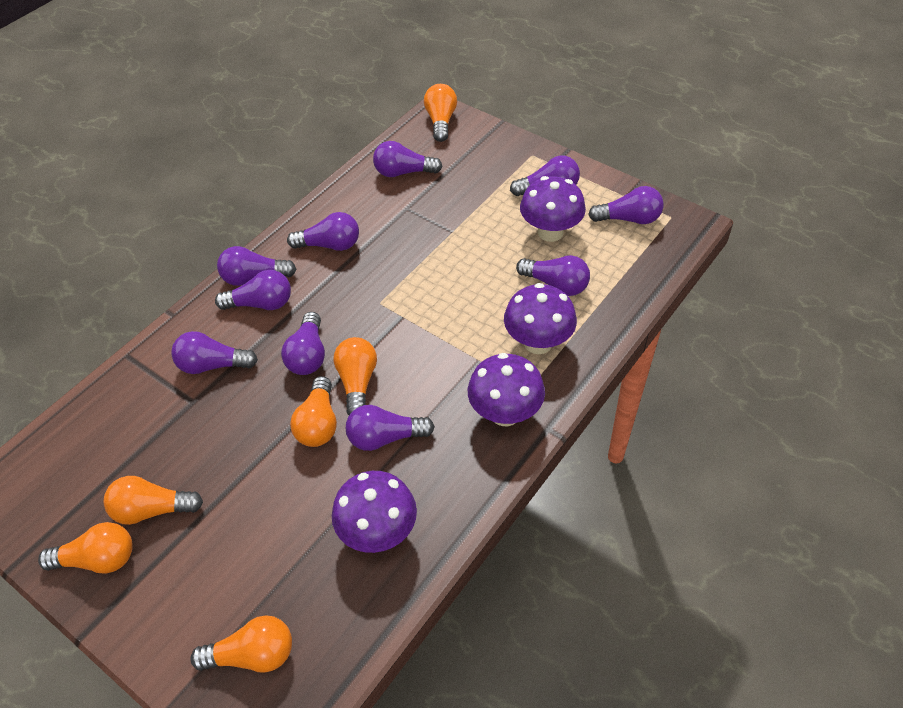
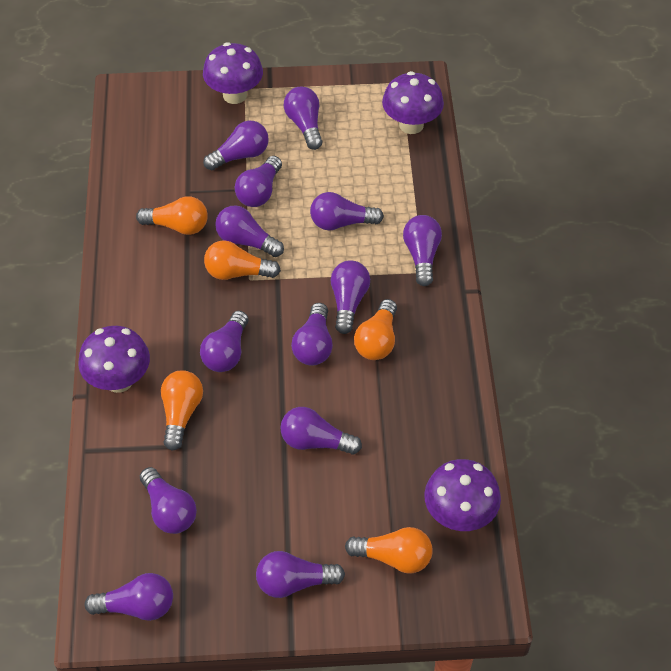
orange light bulb: 6 -> 5
purple light bulb: 10 -> 13

